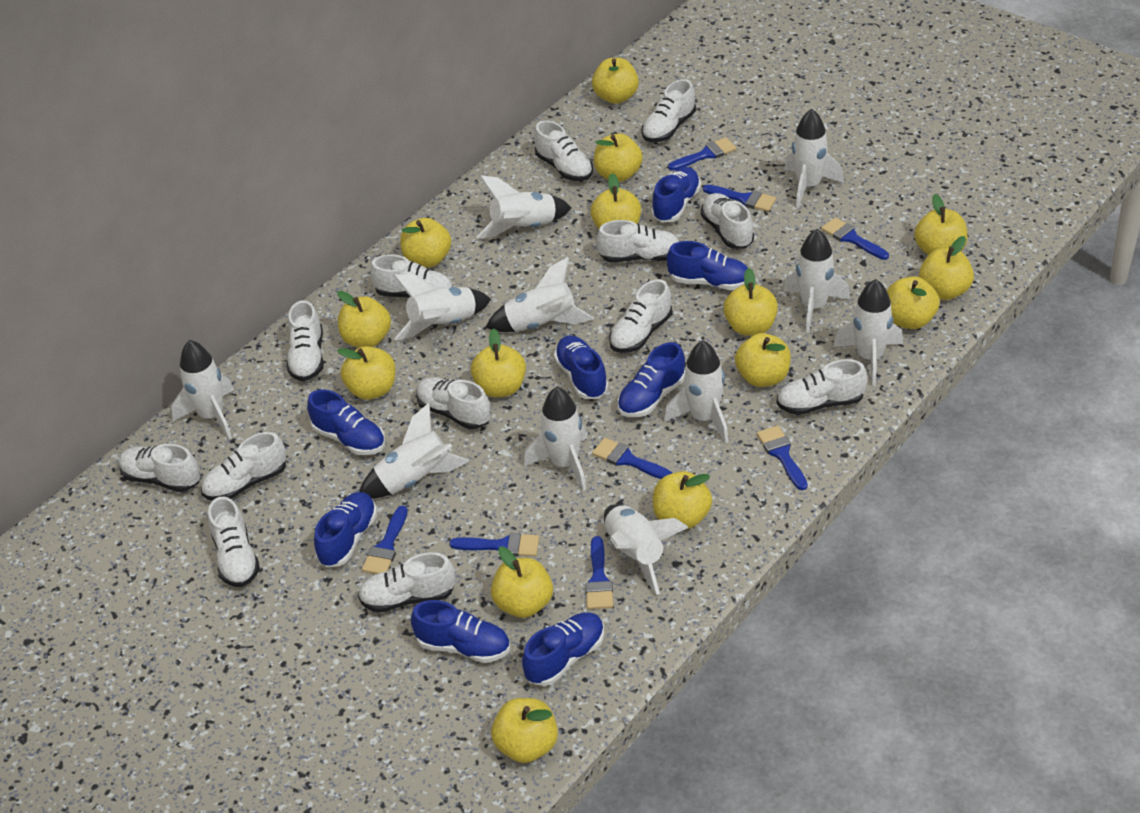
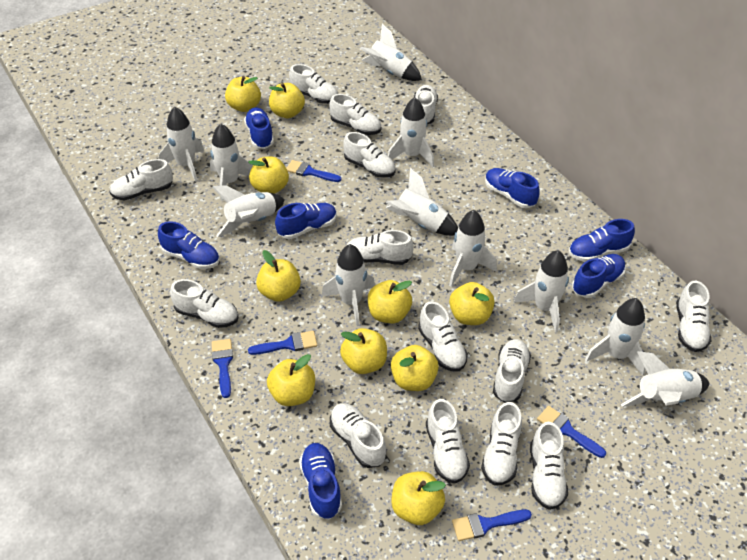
blue brush: 8 -> 5
blue shoe: 8 -> 7
white shoe: 13 -> 14
yellow apple: 15 -> 10

